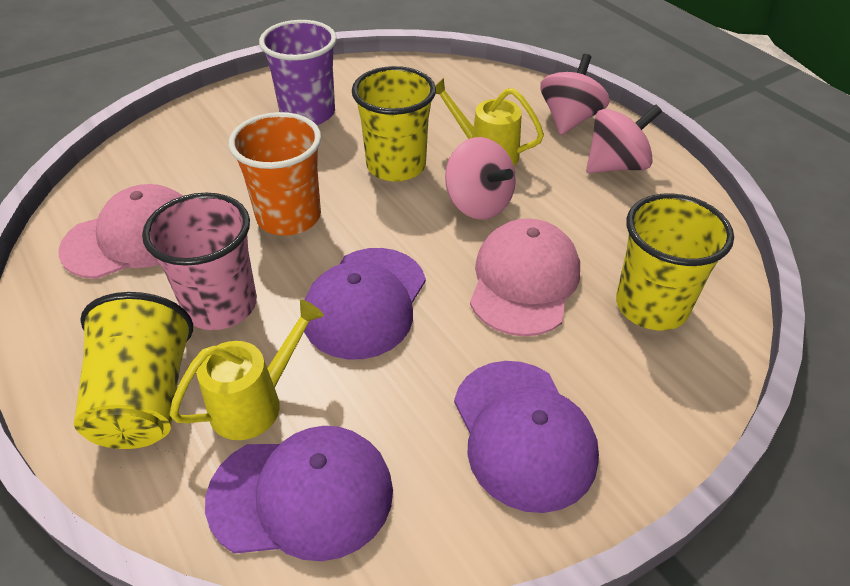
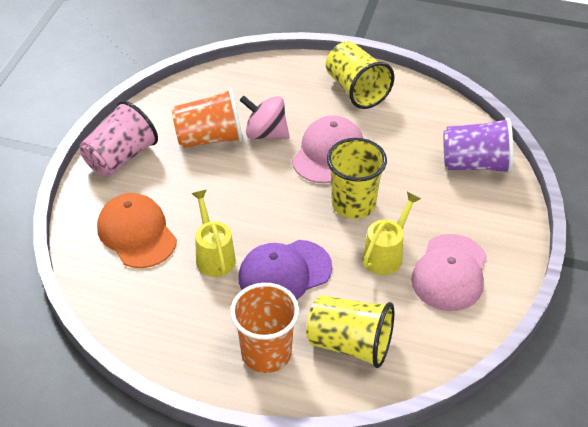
orange cap: 0 -> 1
orange cup: 1 -> 2
pink spinning top: 3 -> 1
purple cap: 3 -> 1

